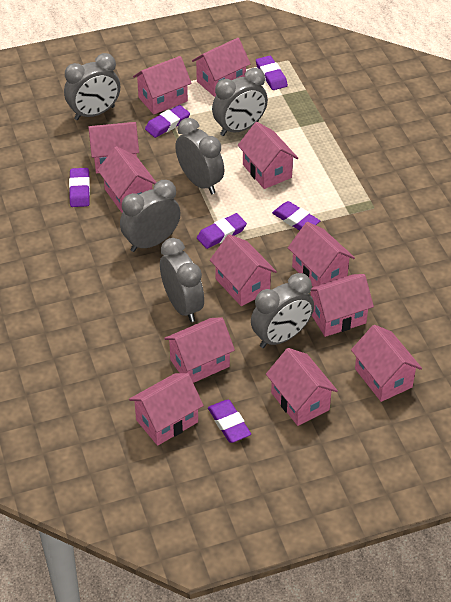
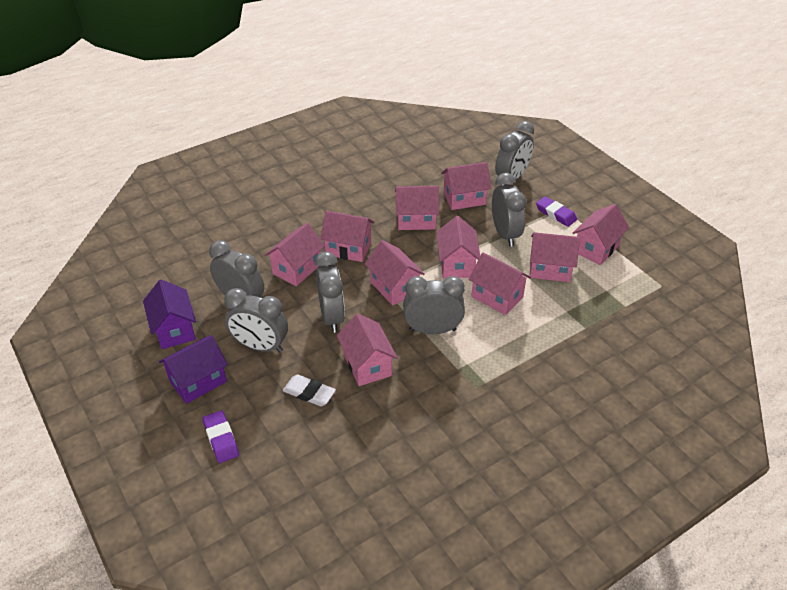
pink house: 12 -> 10
purple eraser: 6 -> 2
purple house: 0 -> 2
white eraser: 0 -> 1

